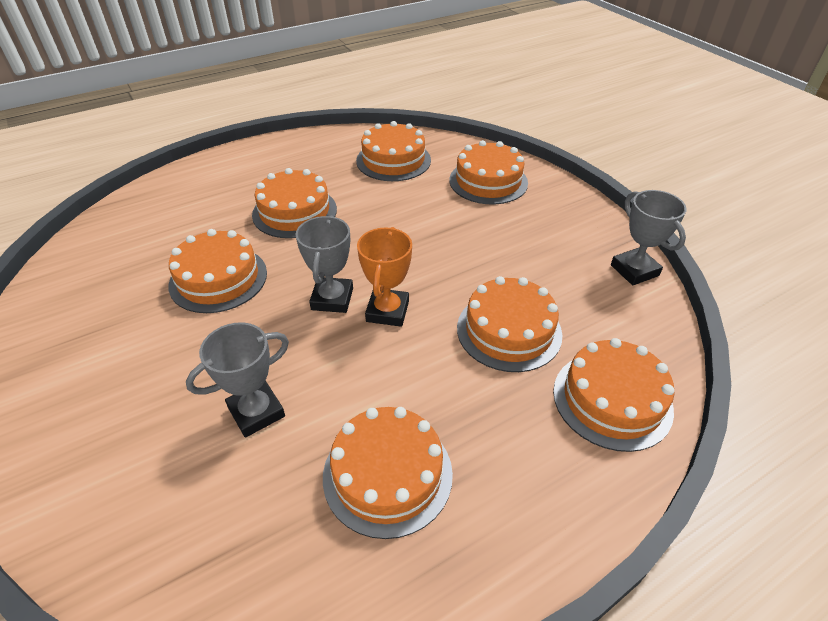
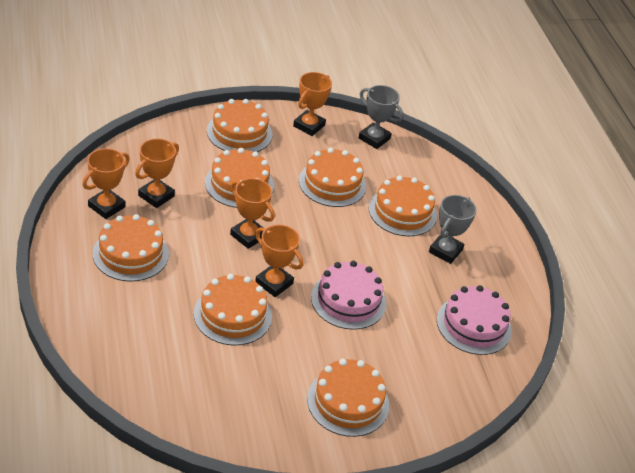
grey trophy: 3 -> 2
orange trophy: 1 -> 5
pink cake: 0 -> 2

